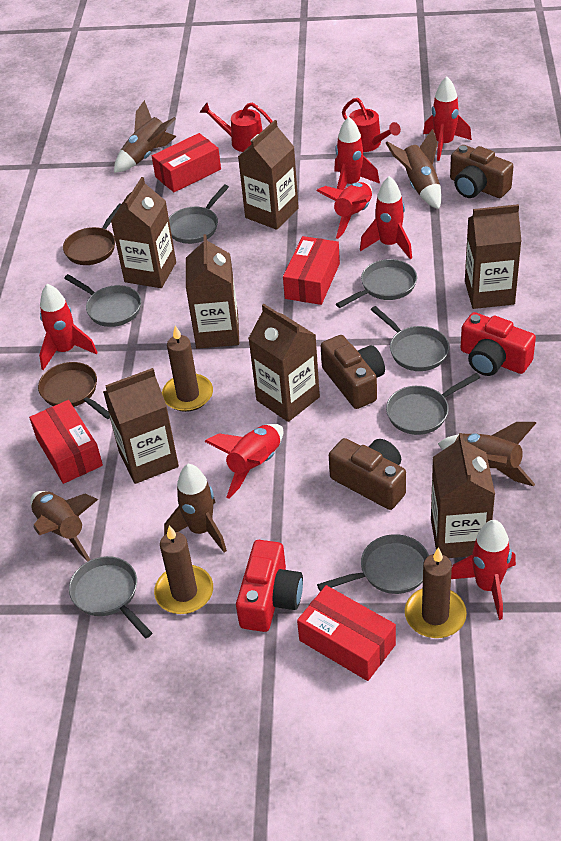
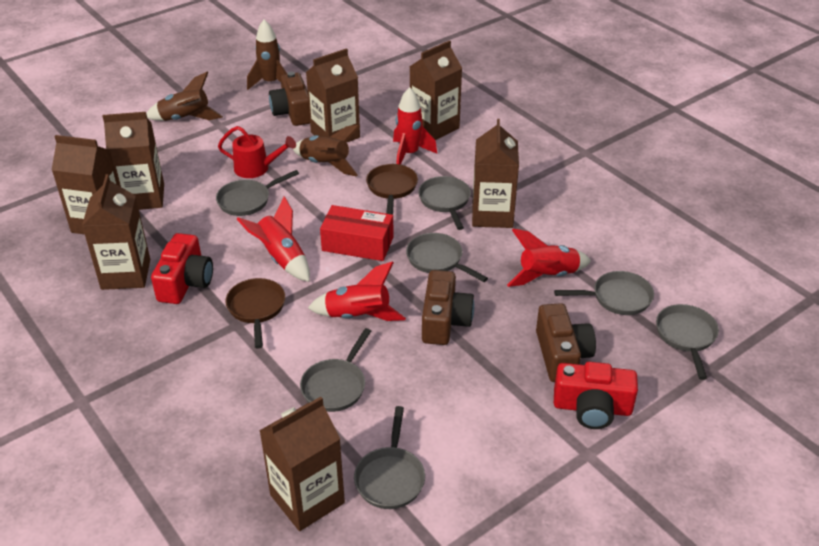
brown candle: 3 -> 0
brown rocket: 5 -> 3
red box: 4 -> 1
red rocket: 7 -> 4
red watering can: 2 -> 1

